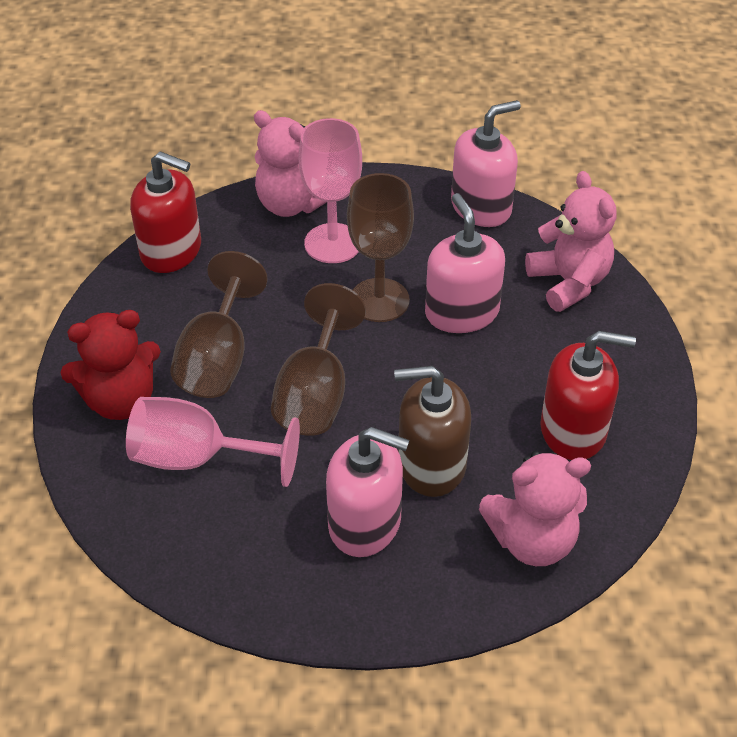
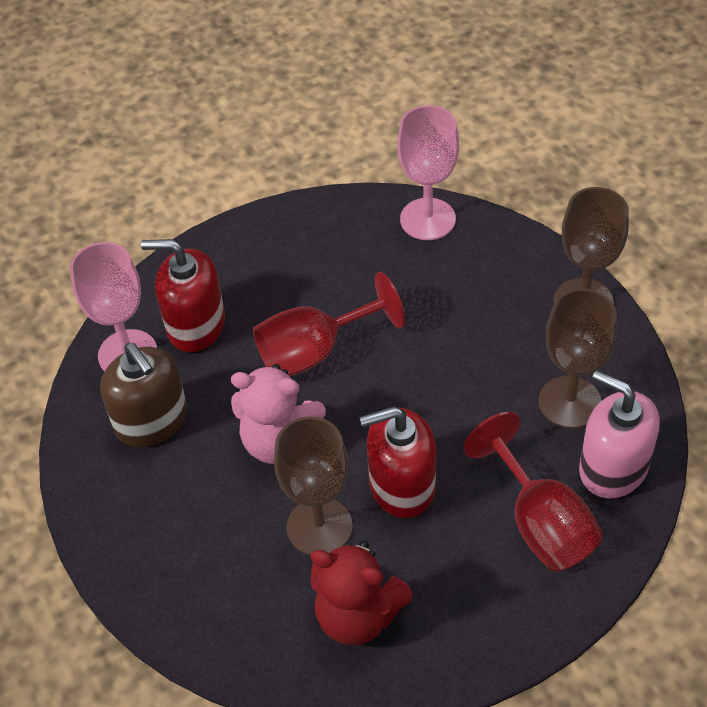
pink soap dispenser: 3 -> 1
pink teddy bear: 3 -> 1
red goblet: 0 -> 2

